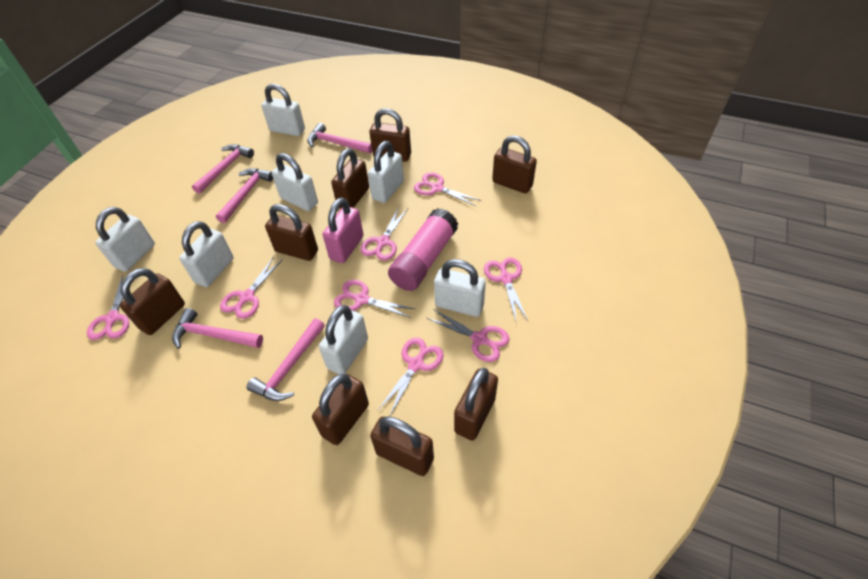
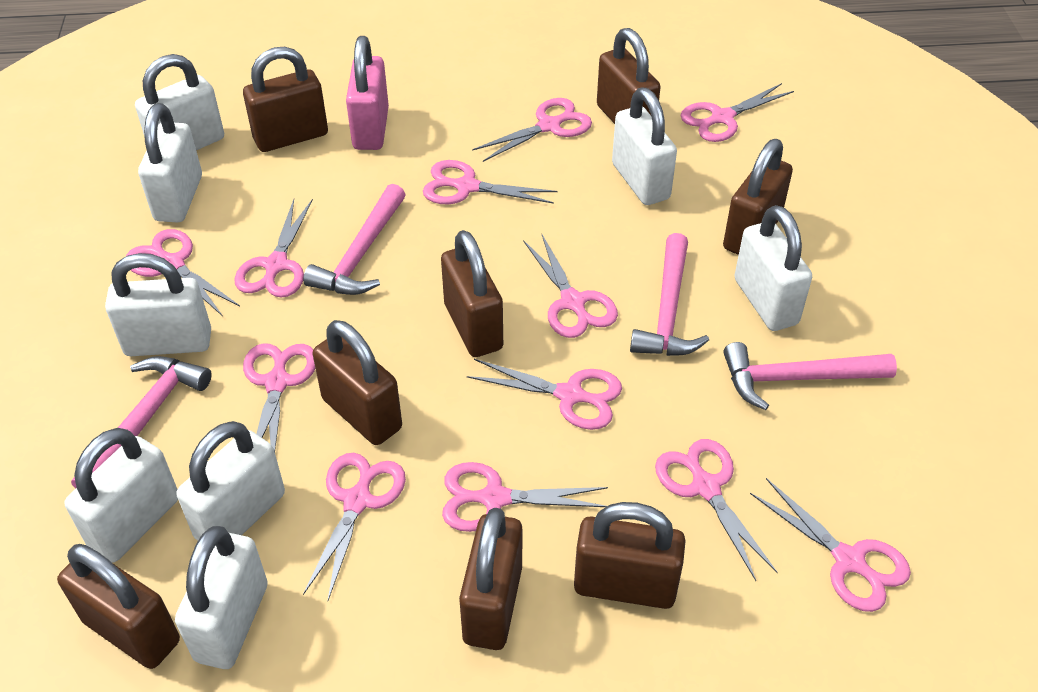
pink glue stick: 1 -> 0
pink hammer: 5 -> 4
pink scissors: 8 -> 12
white padlock: 7 -> 8

